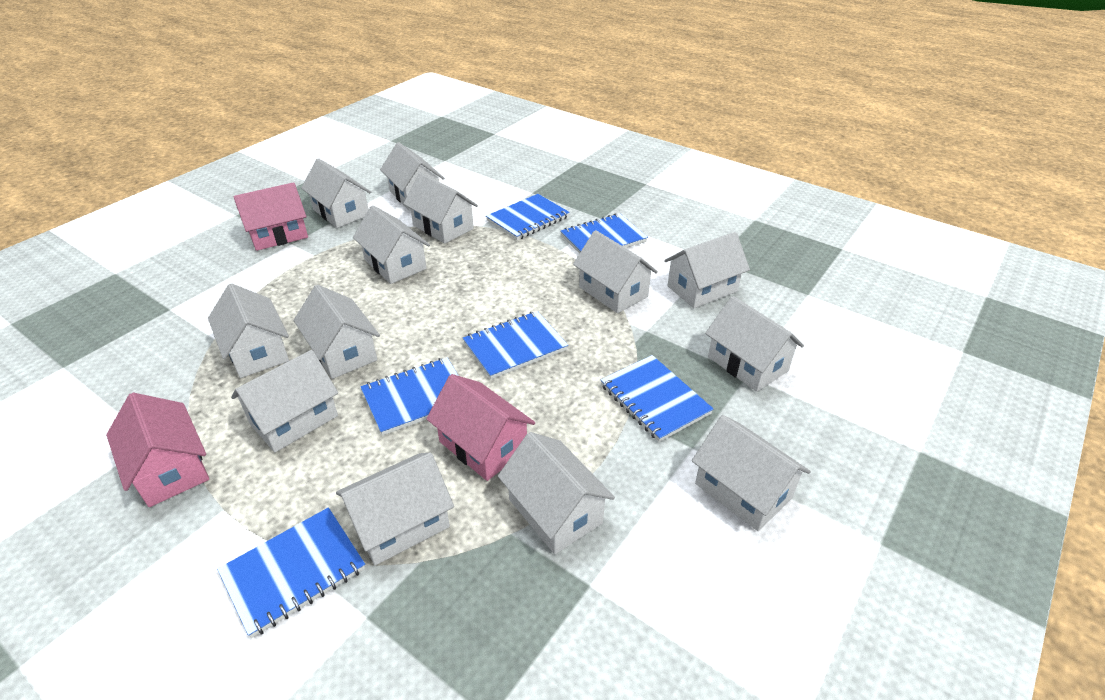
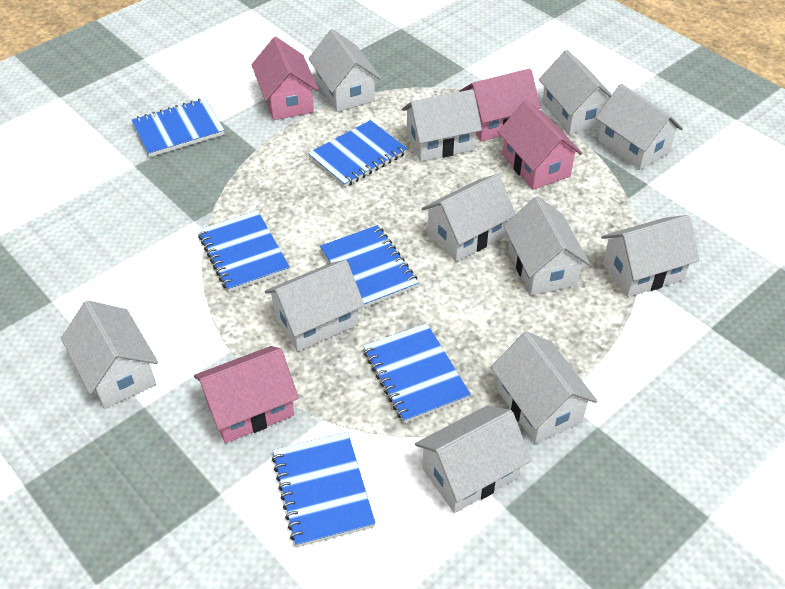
pink house: 3 -> 4
white house: 13 -> 11

